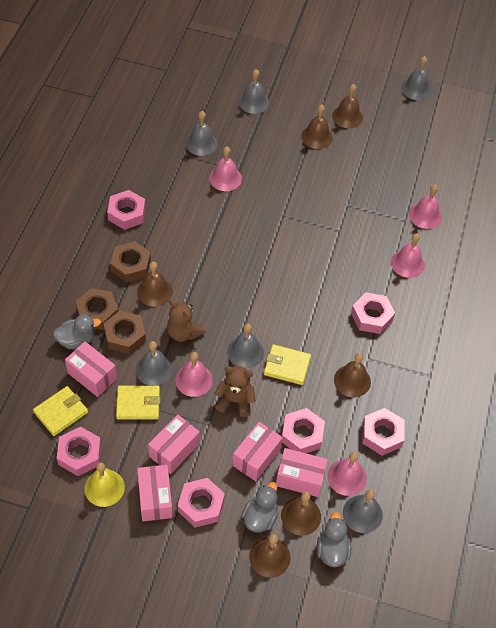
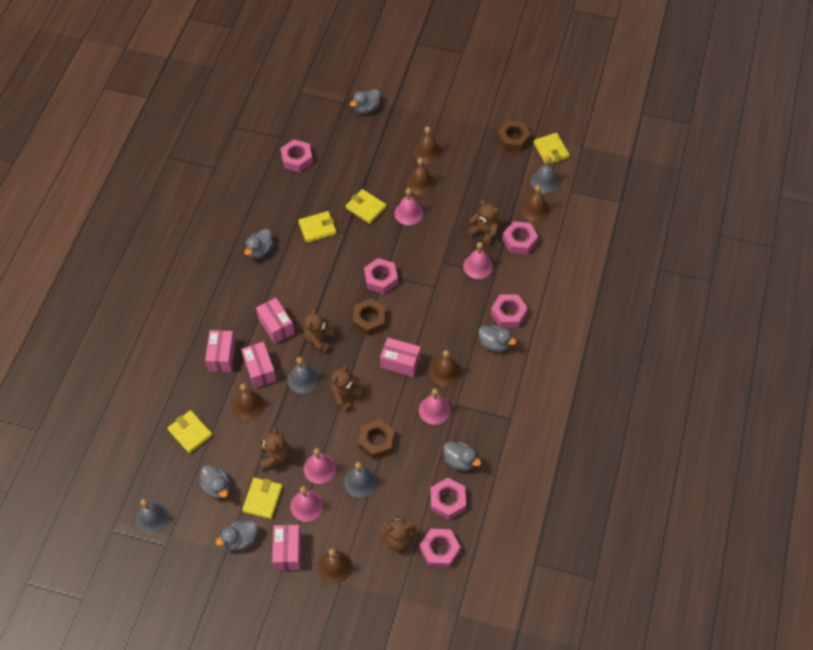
brown teddy bear: 2 -> 5
grey bell: 6 -> 4
grey duck: 3 -> 6
yellow bell: 1 -> 0
yellow wallet: 3 -> 5

